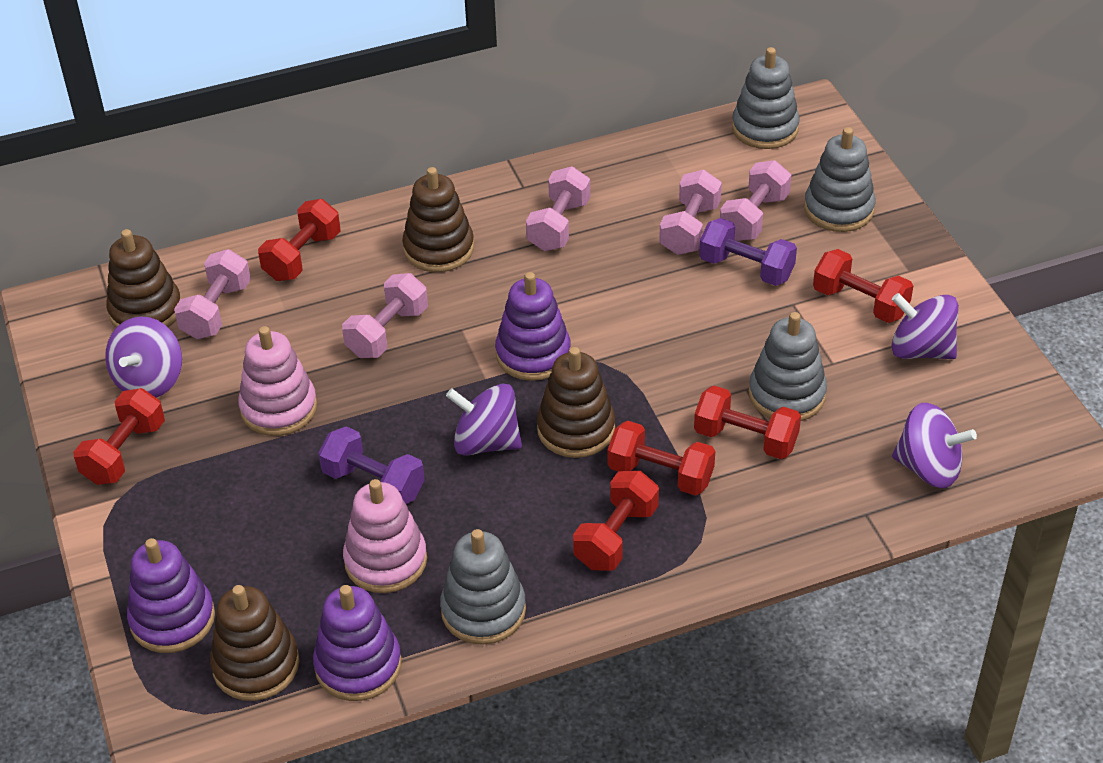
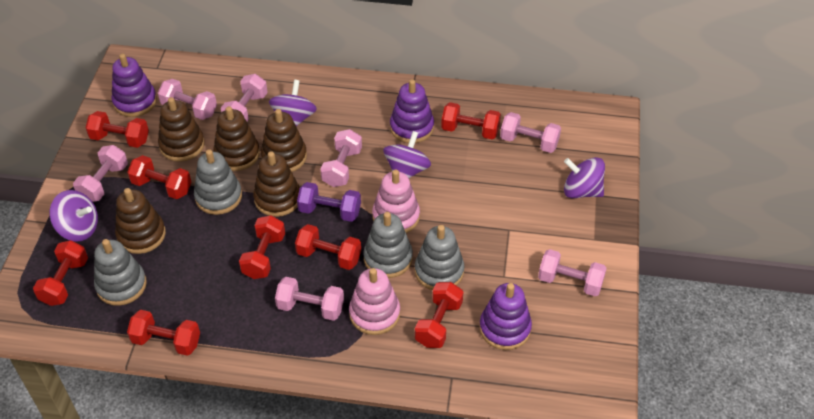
brown stacking toy: 4 -> 5
pink dumbbell: 5 -> 7
purple dumbbell: 2 -> 1
red dumbbell: 6 -> 8

